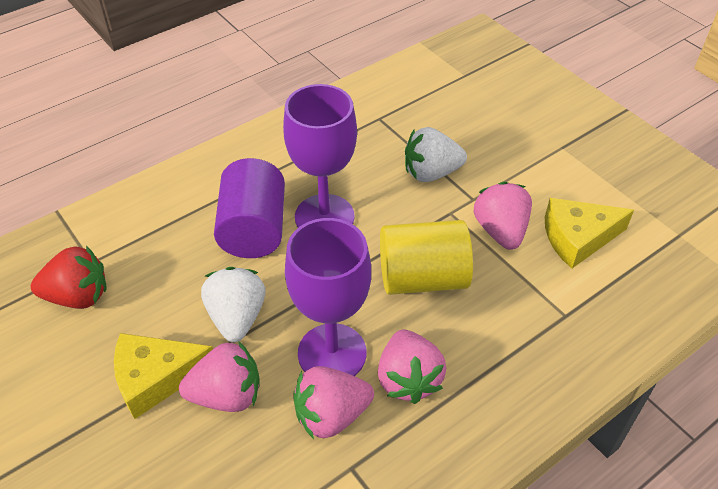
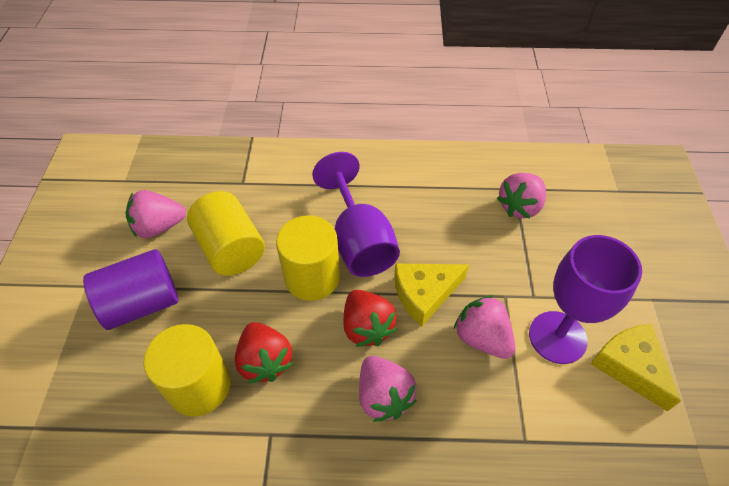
red strawberry: 1 -> 2
white strawberry: 2 -> 0
yellow cylinder: 1 -> 3

